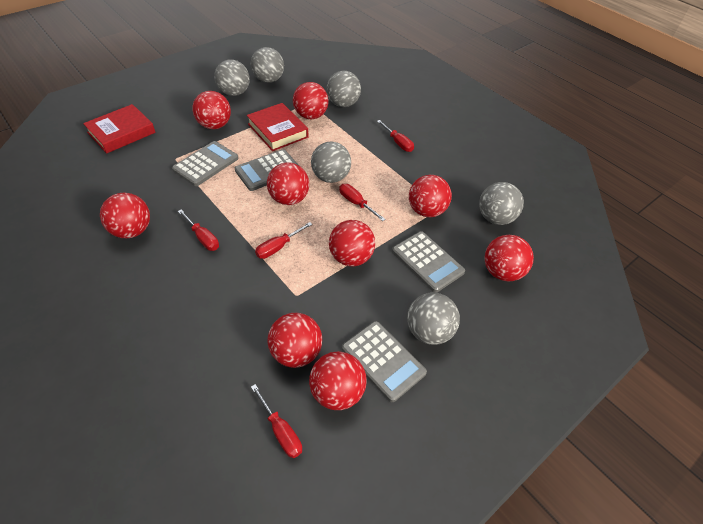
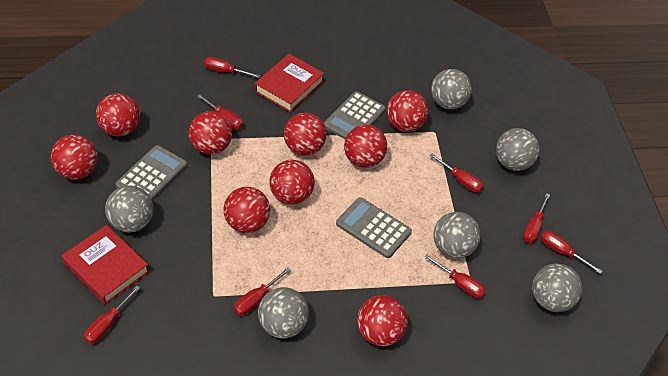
grey calculator: 4 -> 3
red screwdriver: 5 -> 8

